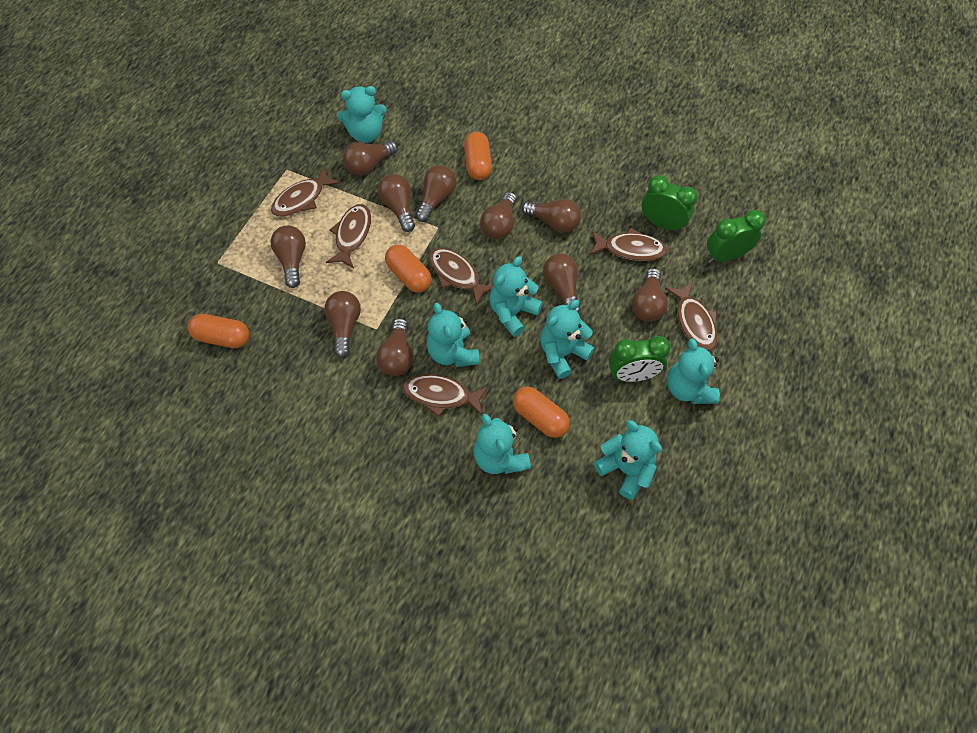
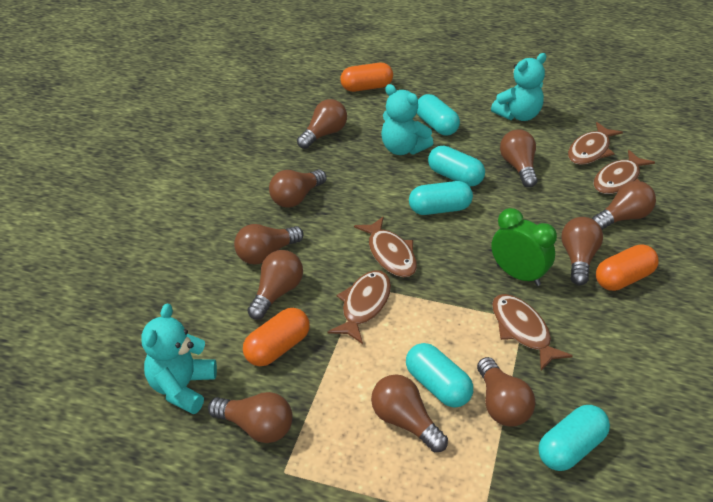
brown fish: 6 -> 5
green clock: 3 -> 1
orange capsule: 4 -> 3
turquoise capsule: 0 -> 5
turquoise teddy bear: 7 -> 3

